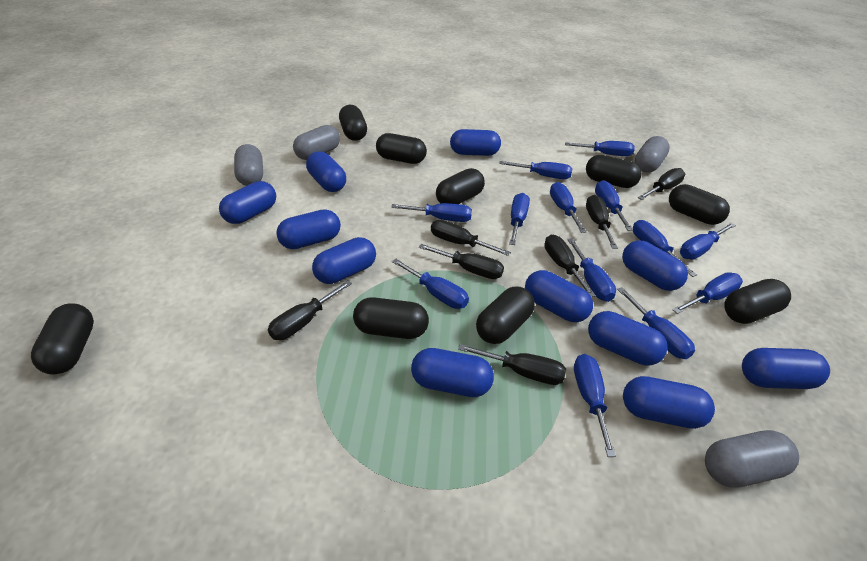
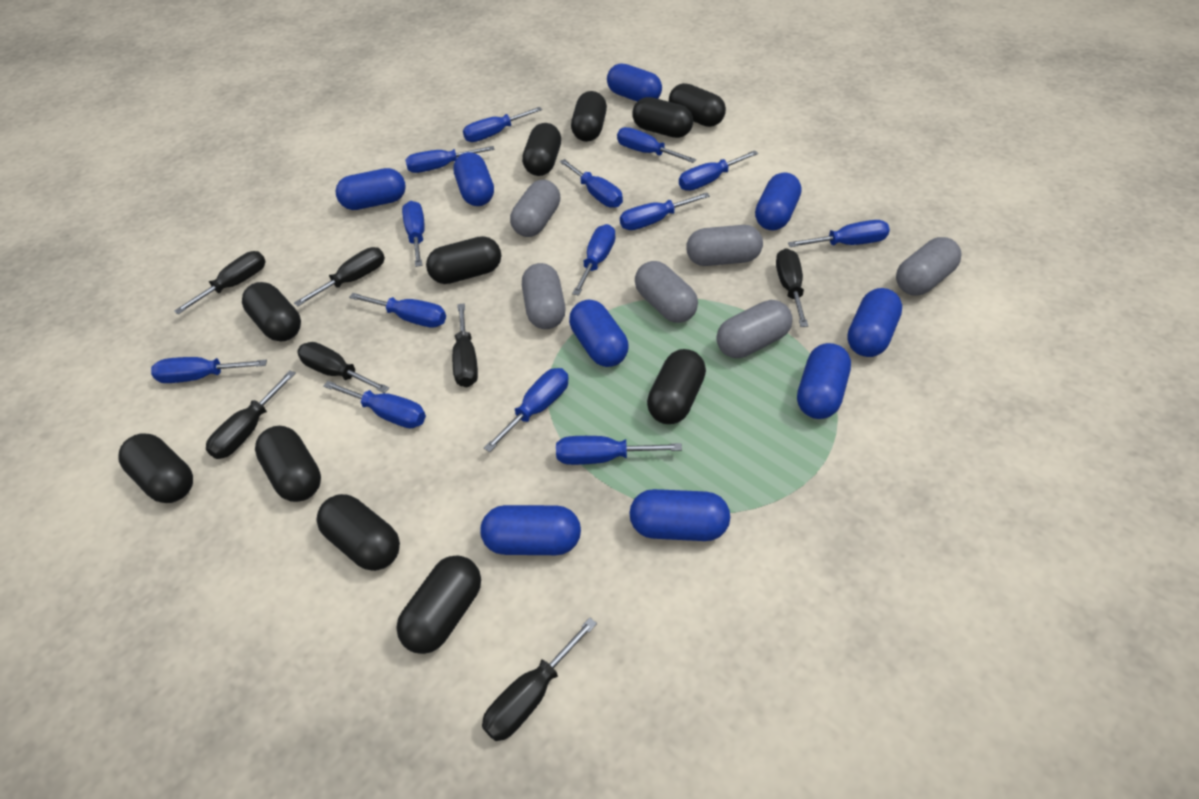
black capsule: 9 -> 11
blue capsule: 11 -> 9
blue screwdriver: 13 -> 14
grey capsule: 4 -> 6

